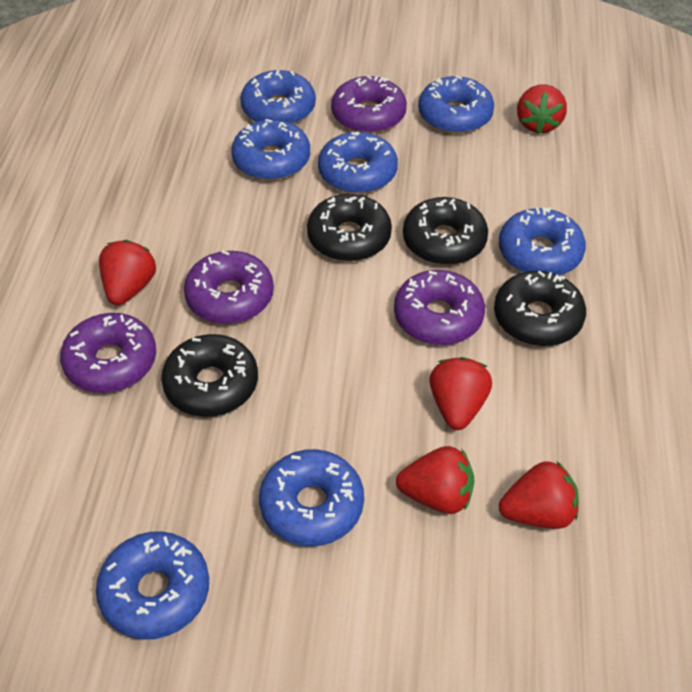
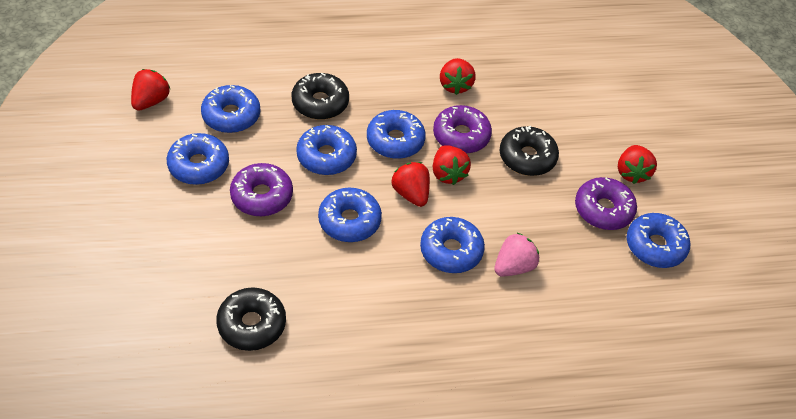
black donut: 4 -> 3
pink strawberry: 0 -> 1
purple donut: 4 -> 3

